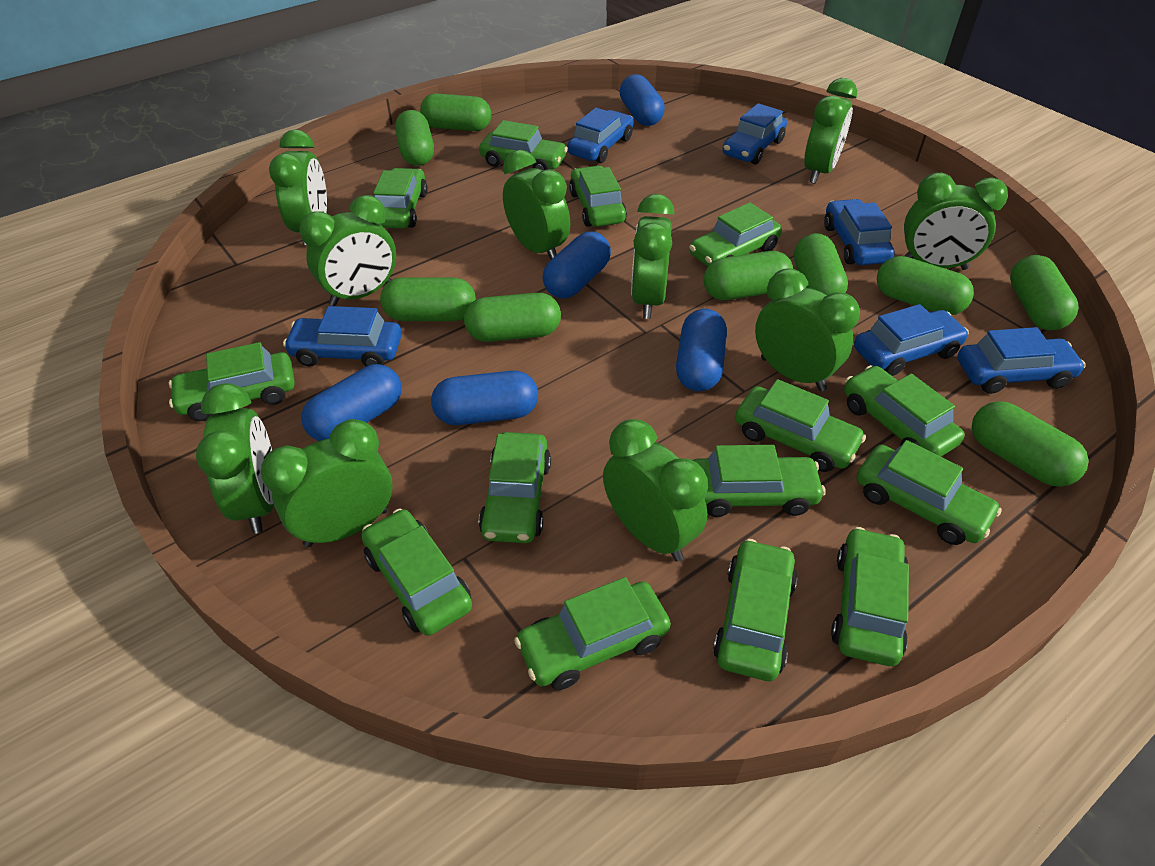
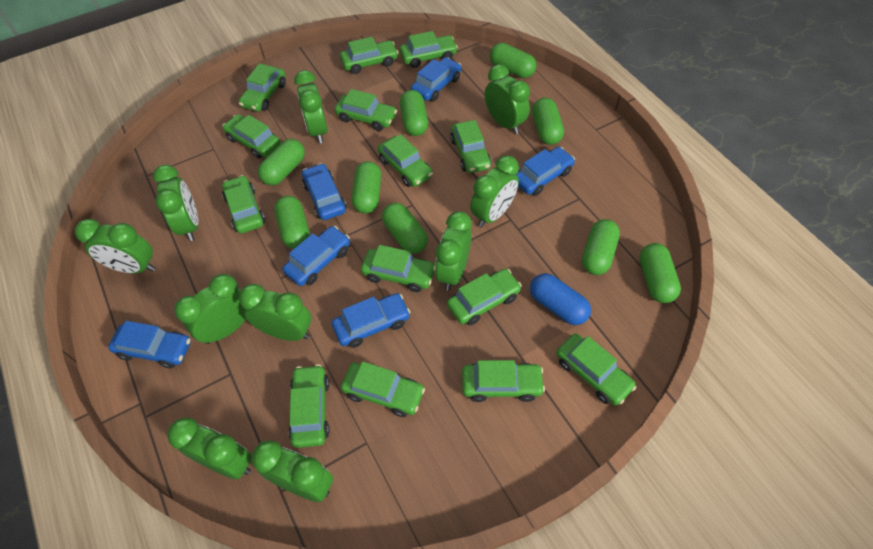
blue capsule: 5 -> 1

